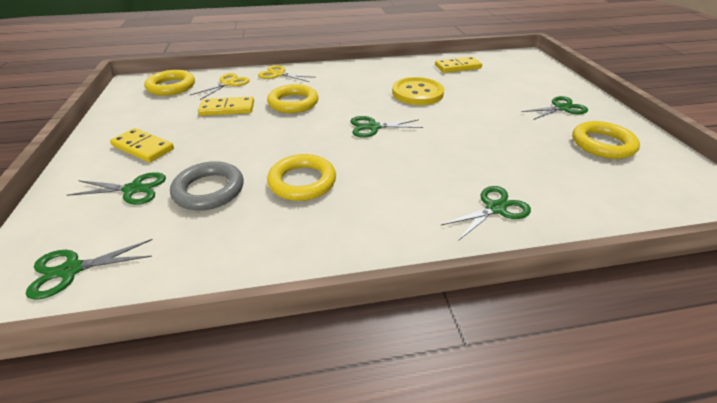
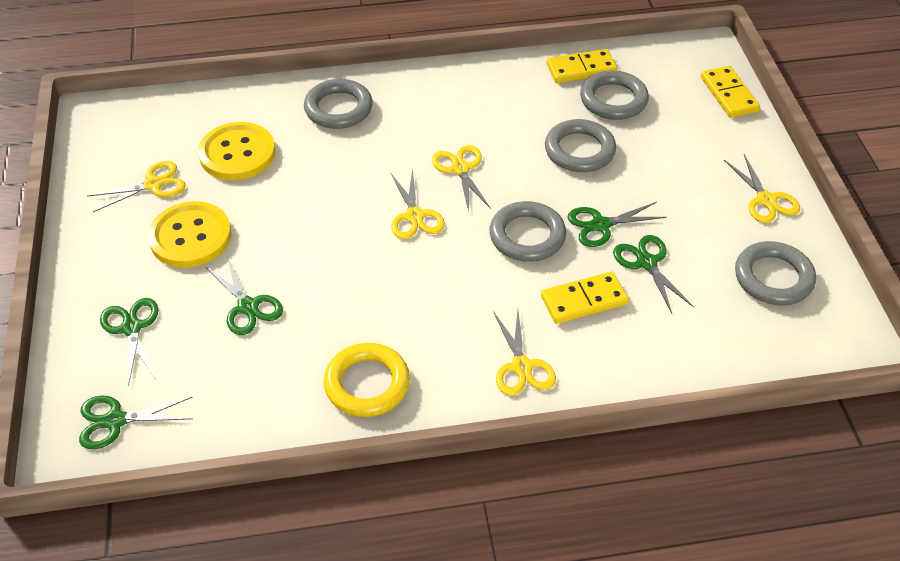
grey ring: 1 -> 5
yellow button: 1 -> 2
yellow ring: 4 -> 1
yellow scissors: 2 -> 5

